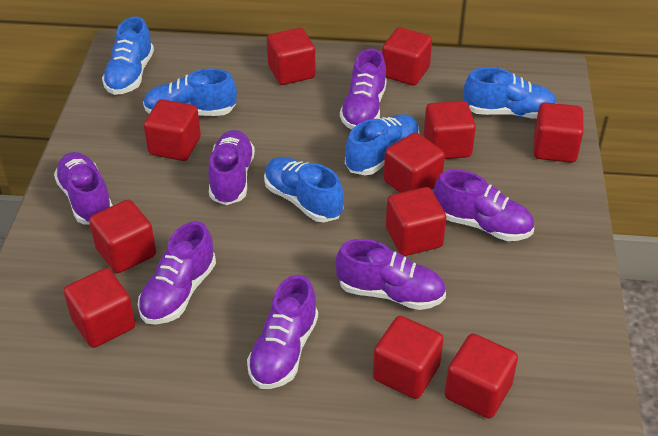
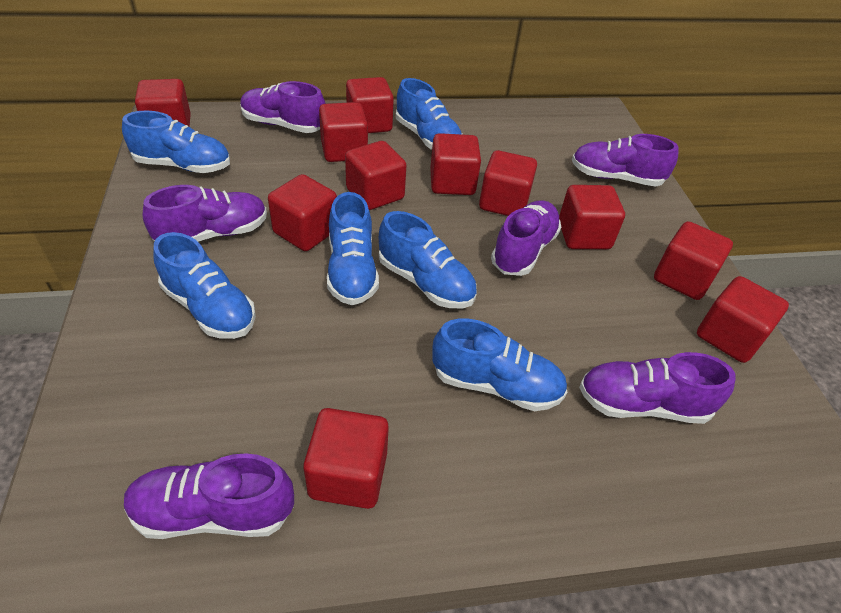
blue shoe: 5 -> 6
purple shoe: 7 -> 6

